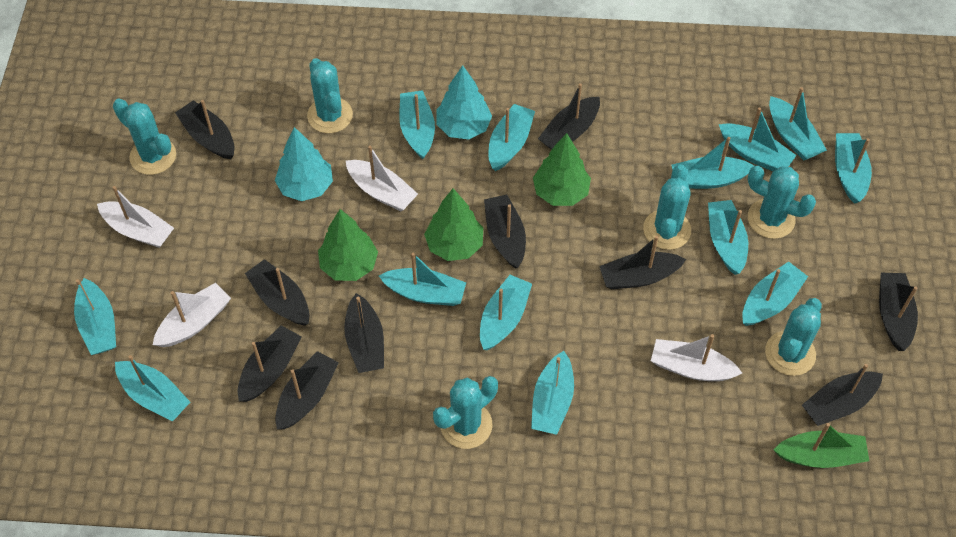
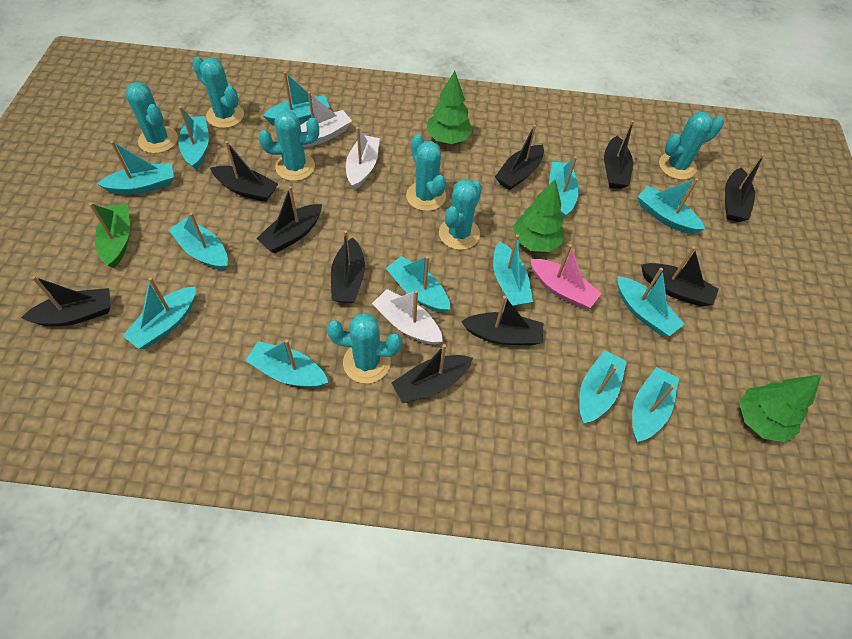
pink boat: 0 -> 1
turquoise cactus: 6 -> 7
turquoise tree: 2 -> 0
white boat: 4 -> 3

